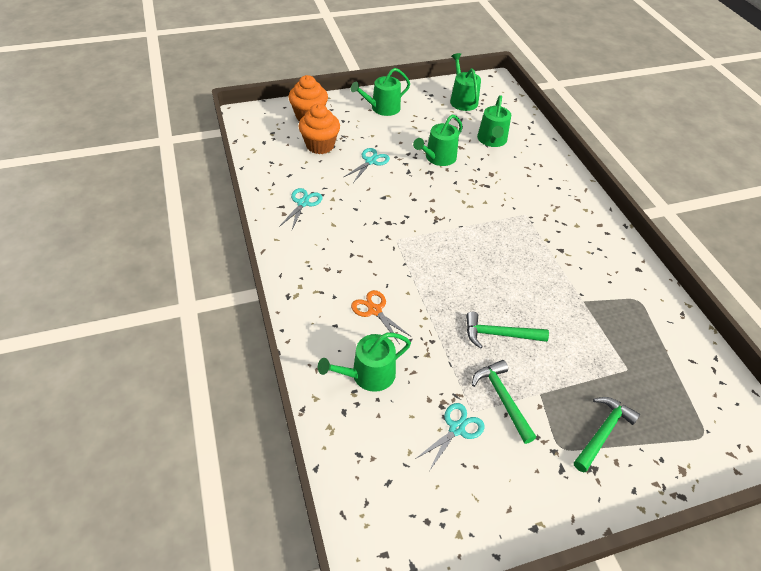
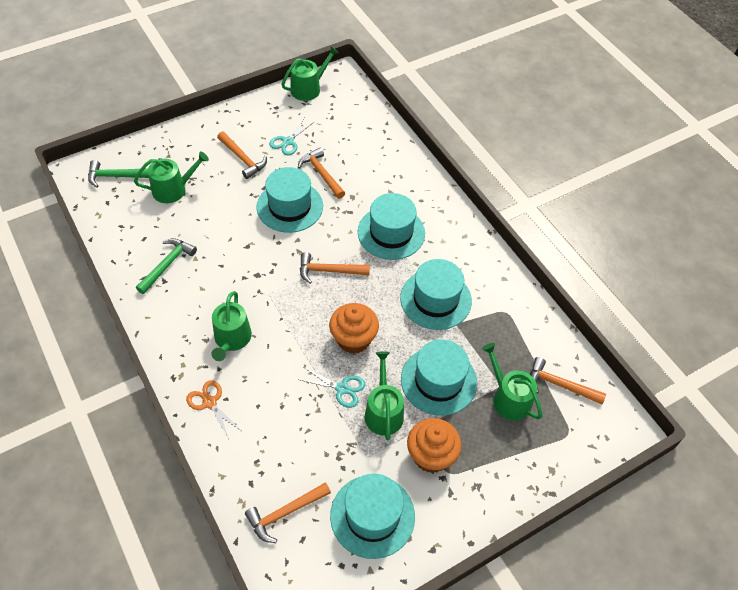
green hammer: 3 -> 2
orange hammer: 0 -> 5
turquoise hat: 0 -> 5
turquoise scissors: 3 -> 2

